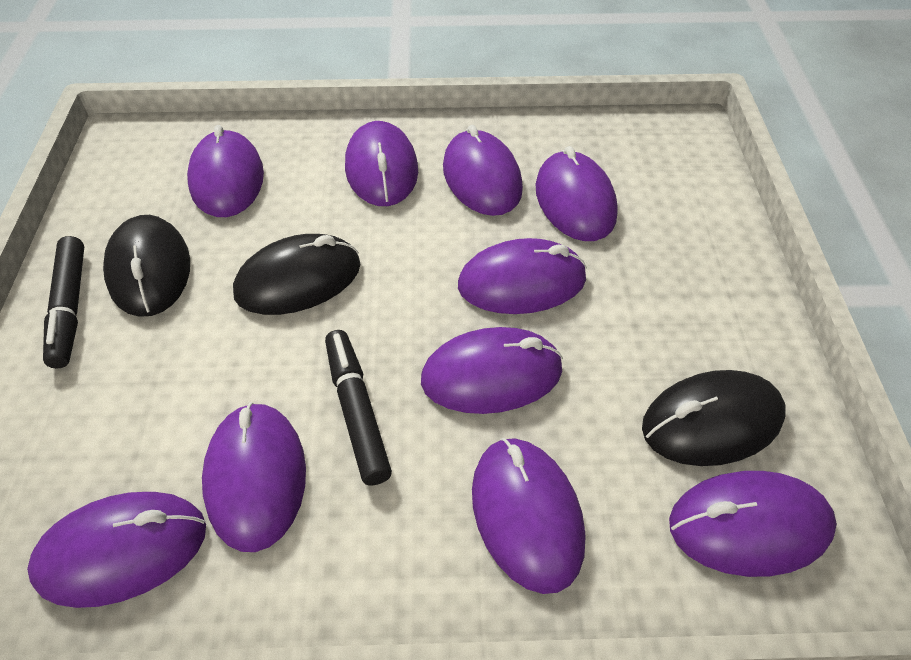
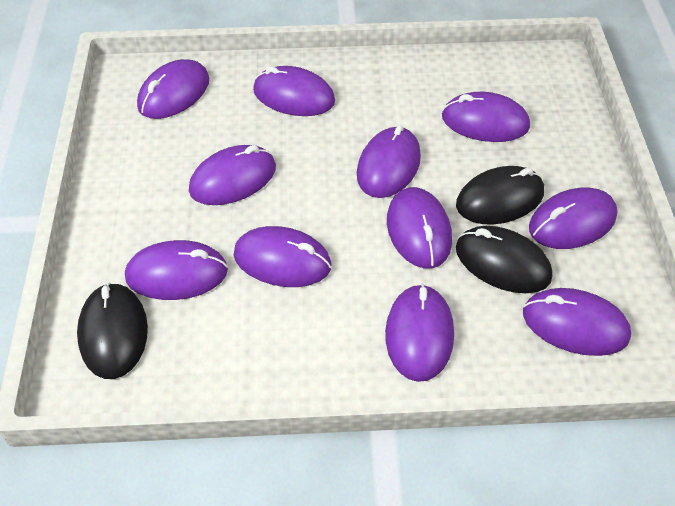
black marker: 2 -> 0
purple mouse: 10 -> 11

